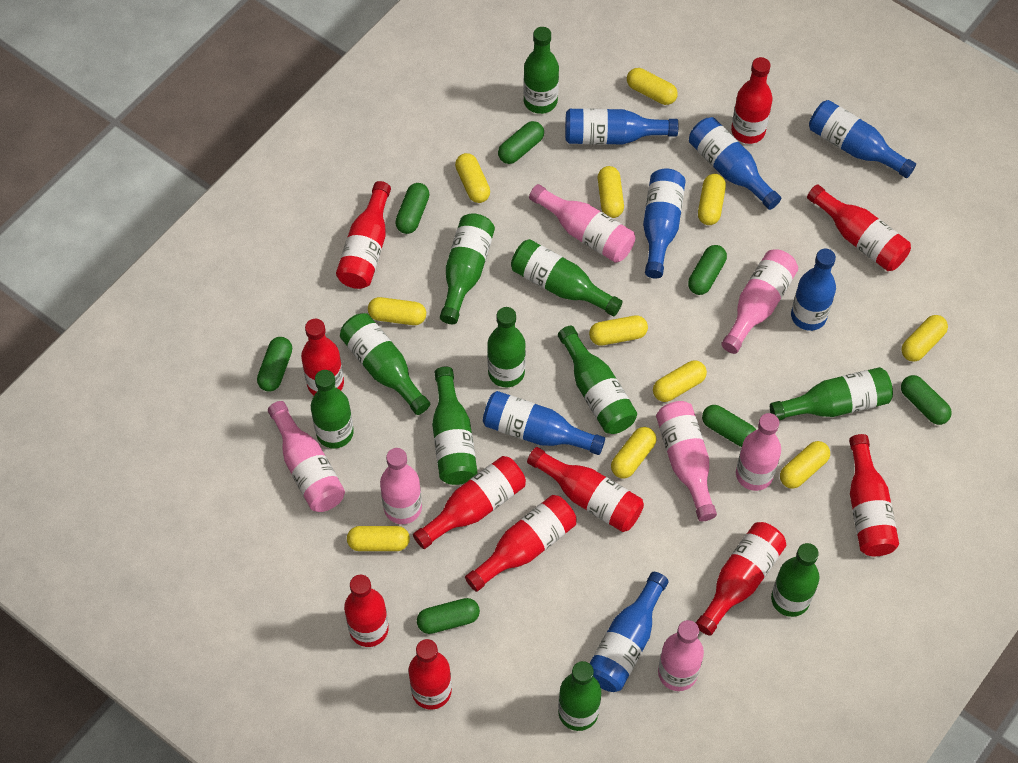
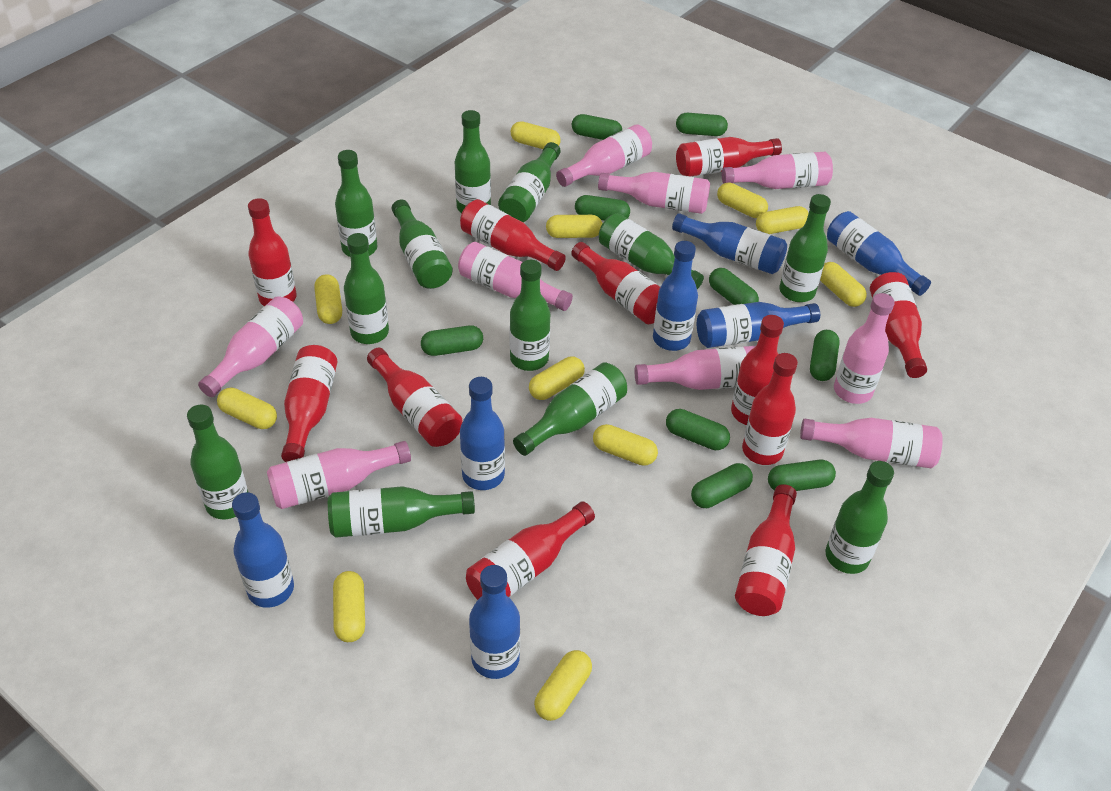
green bottle: 11 -> 12
green capsule: 7 -> 9
pink bottle: 7 -> 9

